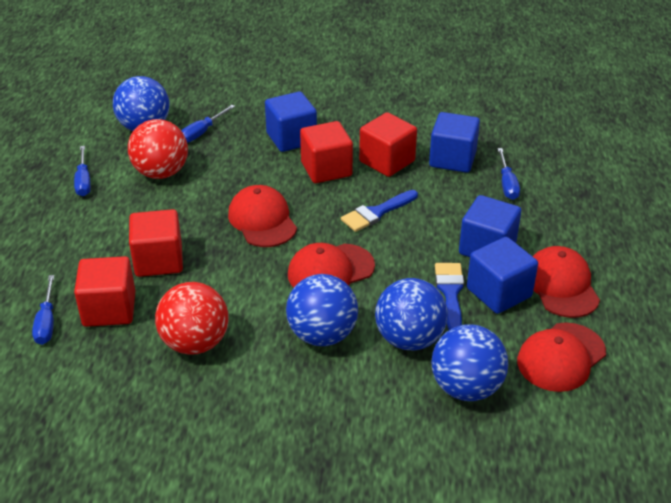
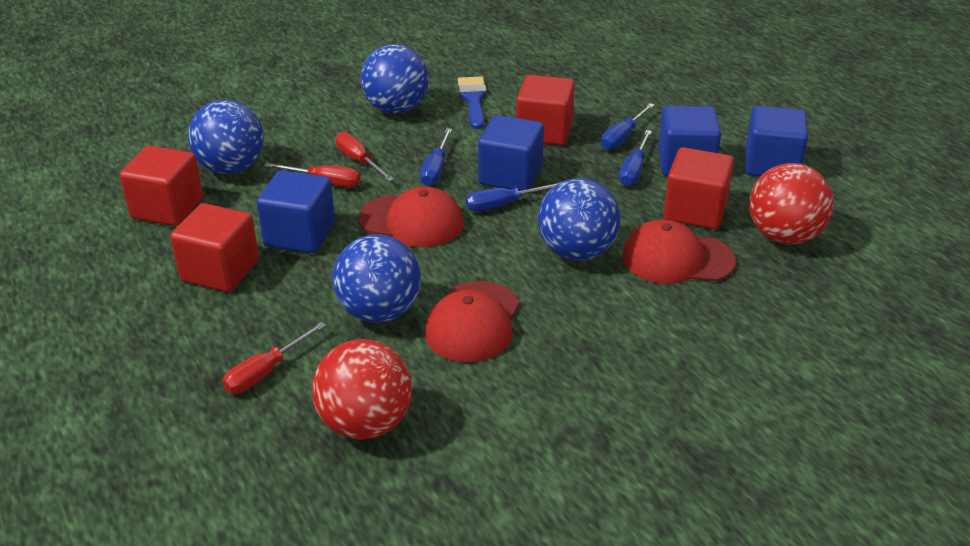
blue brush: 2 -> 1
red cap: 4 -> 3
red screwdriver: 0 -> 3

